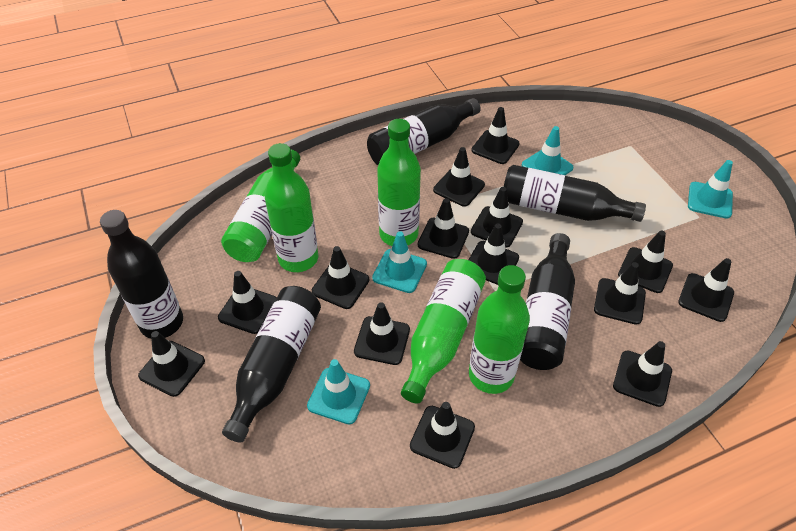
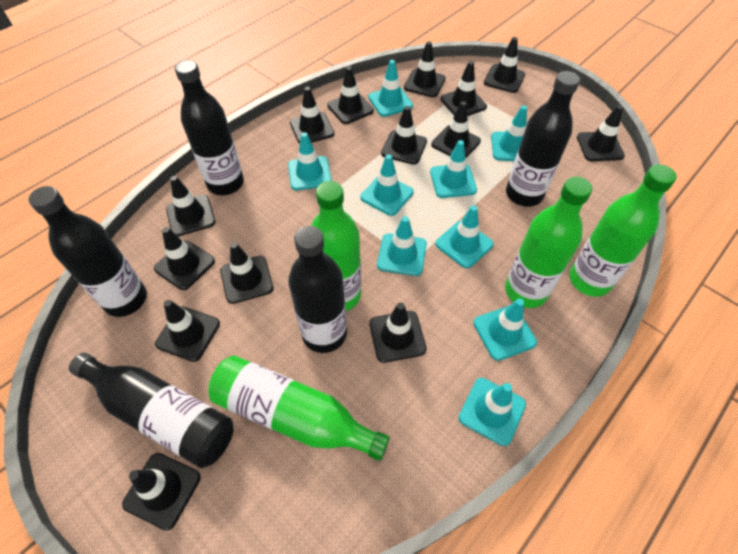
green bottle: 5 -> 4
turquoise traffic cone: 4 -> 9

